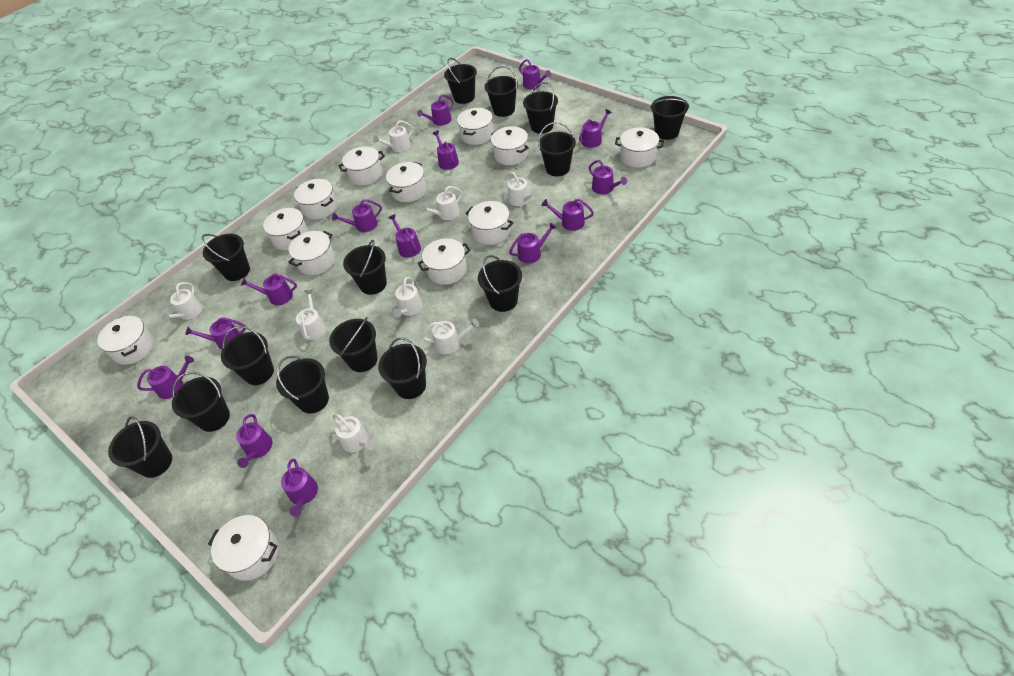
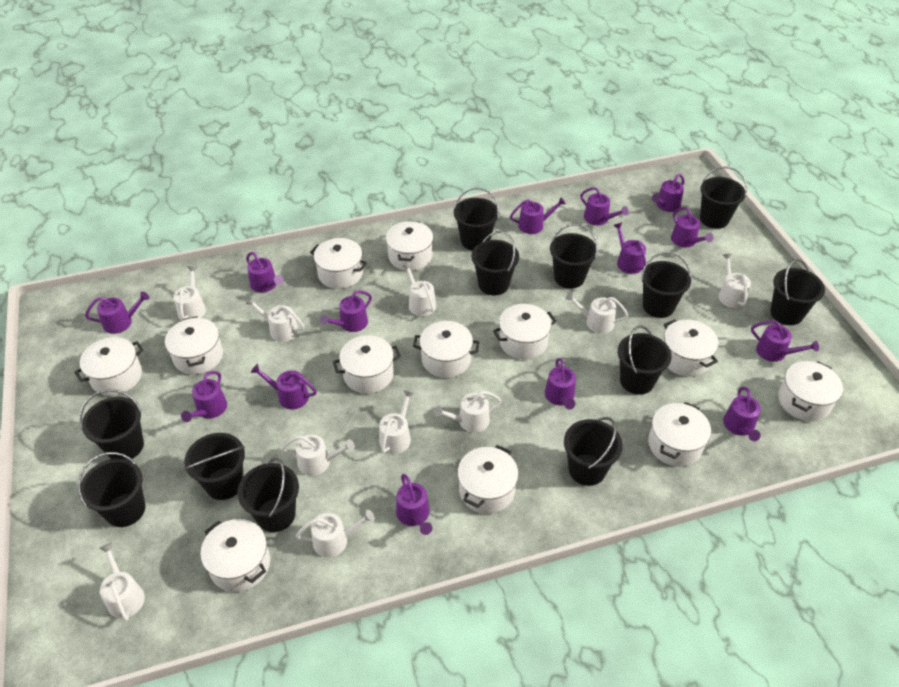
black bucket: 14 -> 12
white watering can: 8 -> 10

